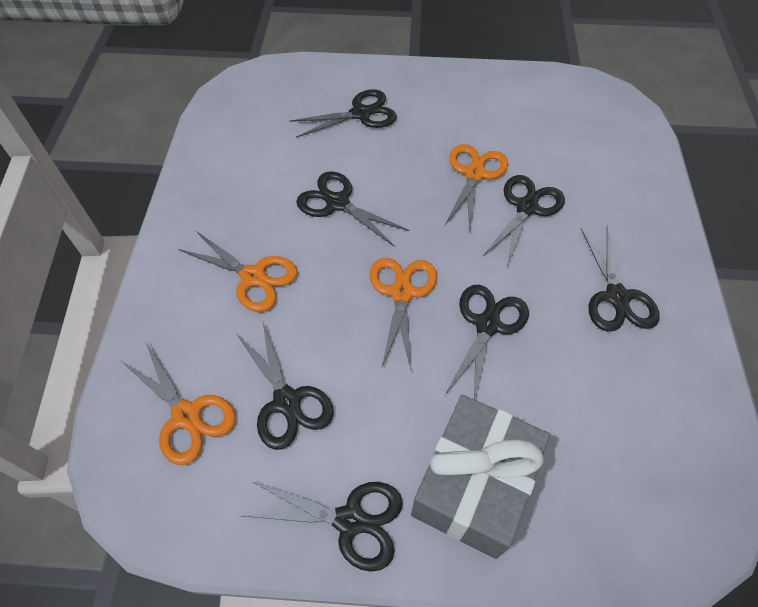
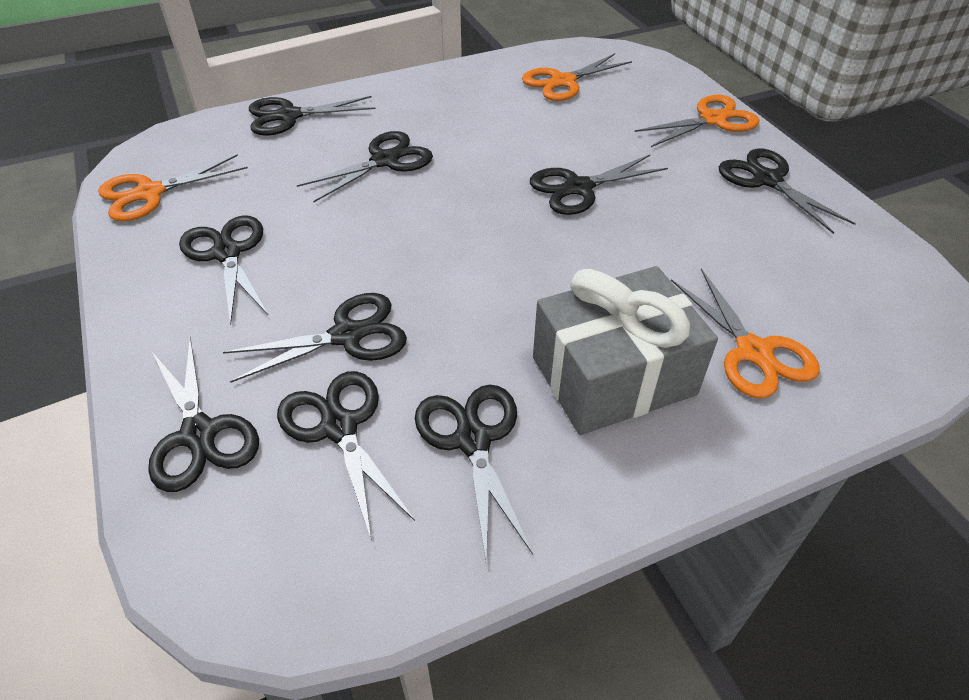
black scissors: 7 -> 9

